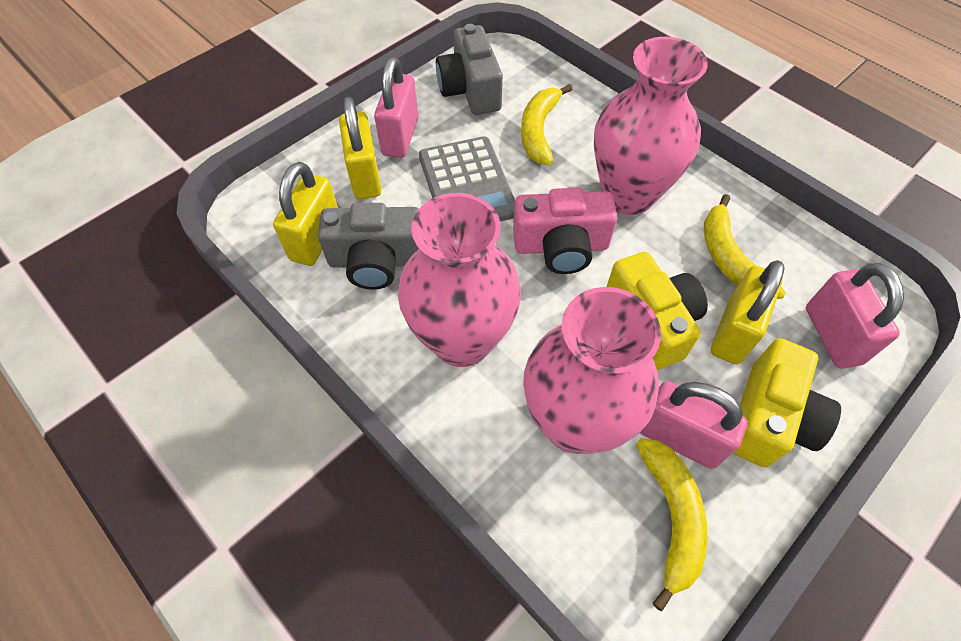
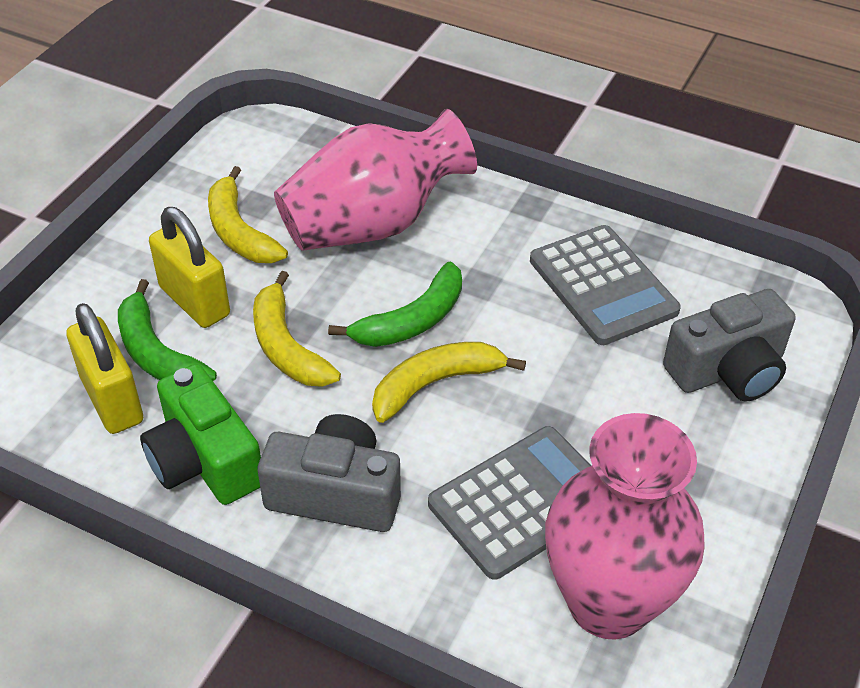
green banana: 0 -> 2
green camera: 0 -> 1
grey calculator: 1 -> 2
pink camera: 1 -> 0
pink padlock: 3 -> 0
pink vase: 3 -> 2
yellow camera: 2 -> 0
yellow padlock: 3 -> 2

